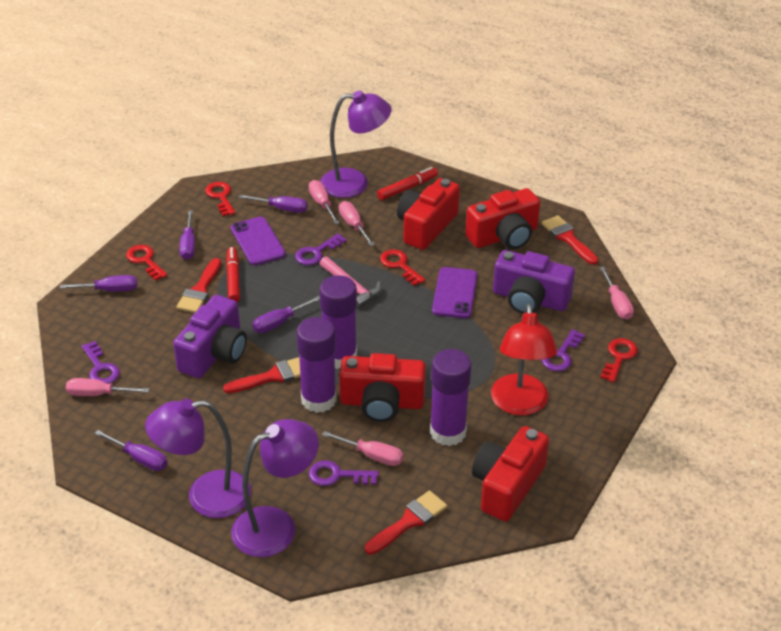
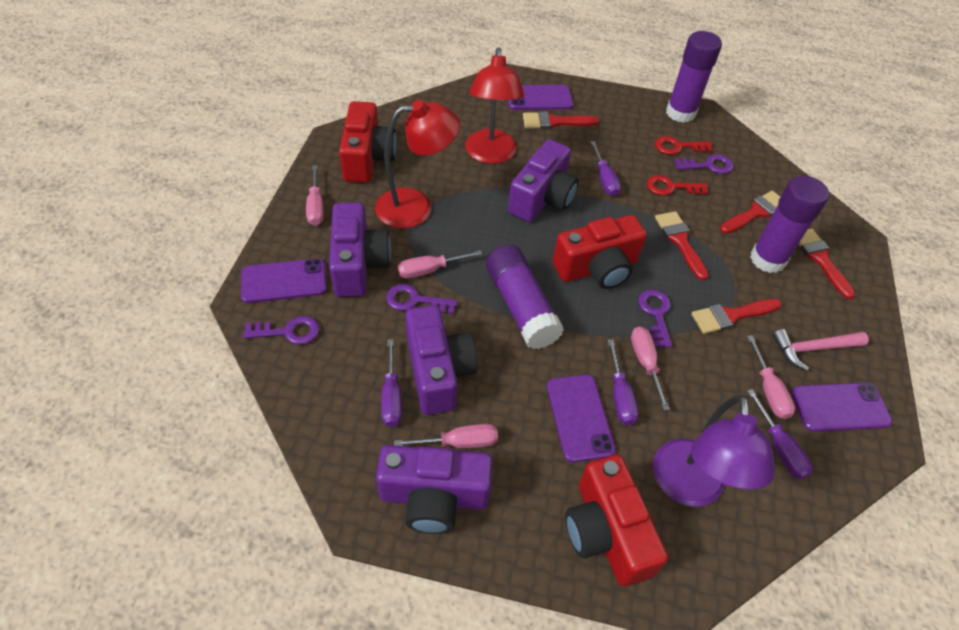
purple camera: 2 -> 4
purple lamp: 3 -> 1
purple phone: 2 -> 4
purple screwdriver: 5 -> 4
red brush: 4 -> 5
red camera: 4 -> 3
red key: 4 -> 2
red lamp: 1 -> 2
red marker: 2 -> 0

